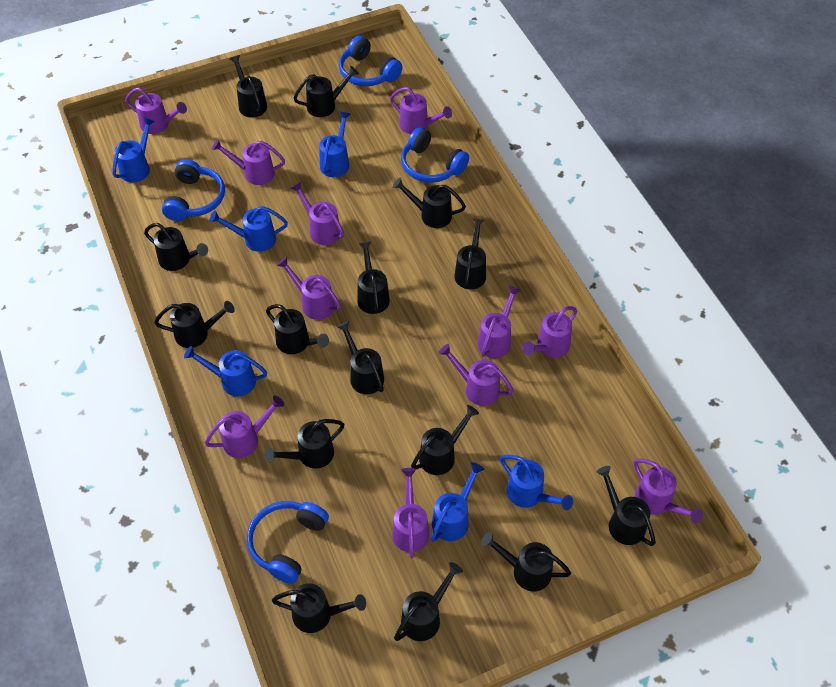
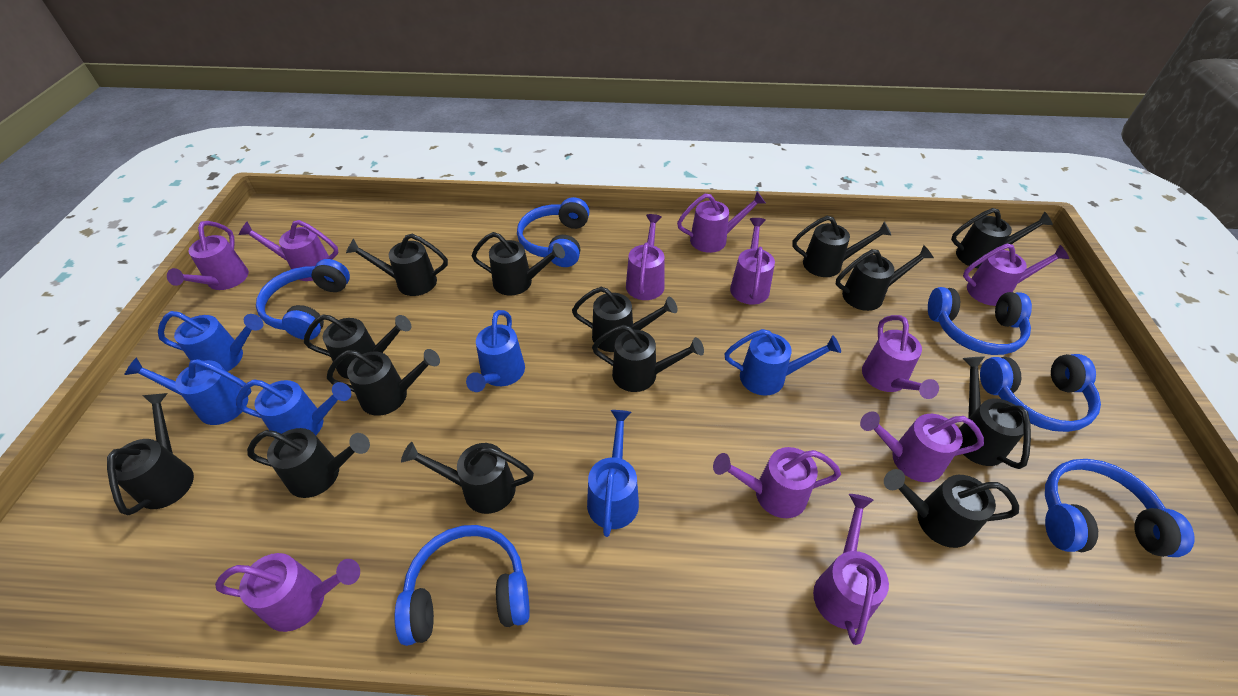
black watering can: 15 -> 14
blue headphones: 4 -> 6

